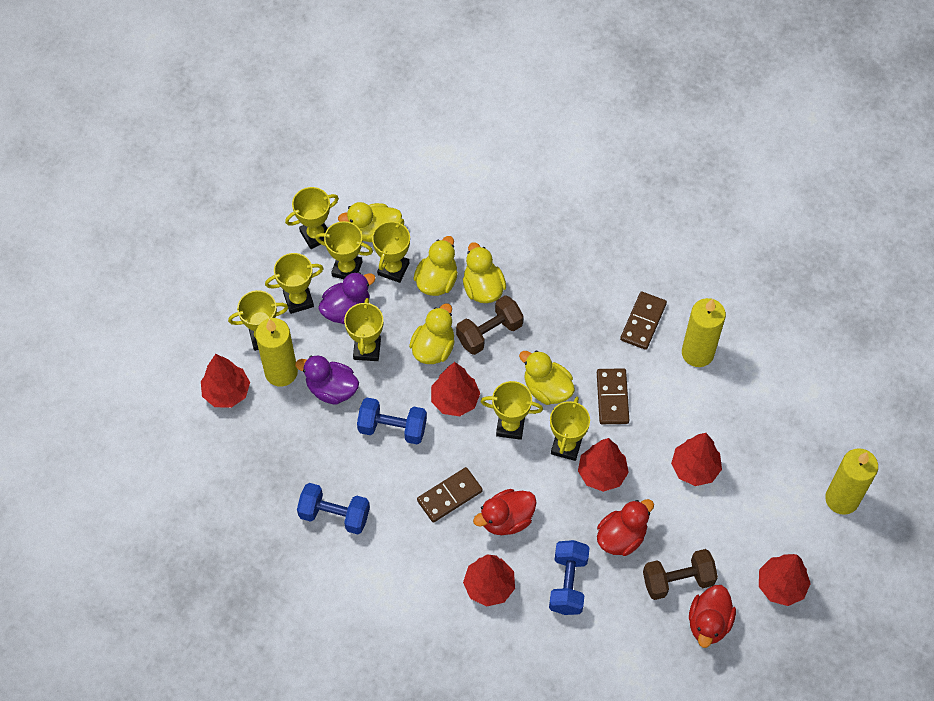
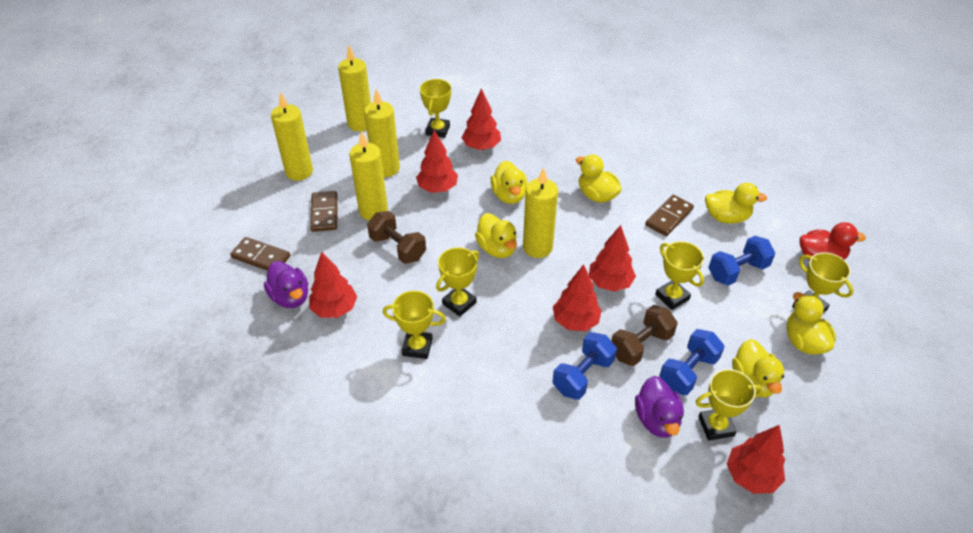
red duck: 3 -> 1
yellow candle: 3 -> 5
yellow duck: 5 -> 6
yellow trophy: 8 -> 6

